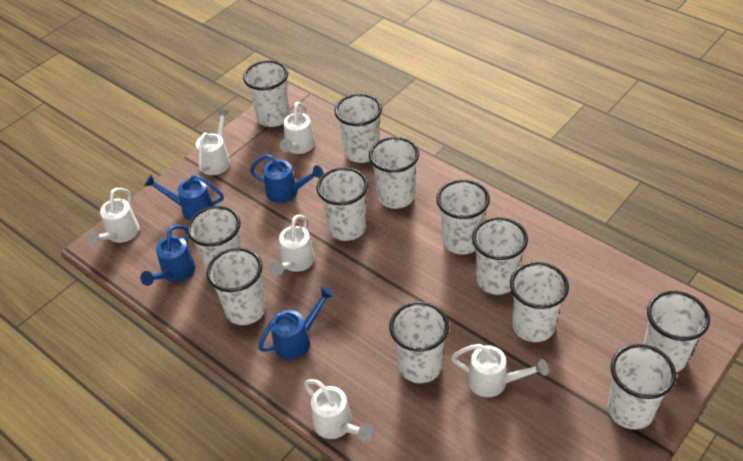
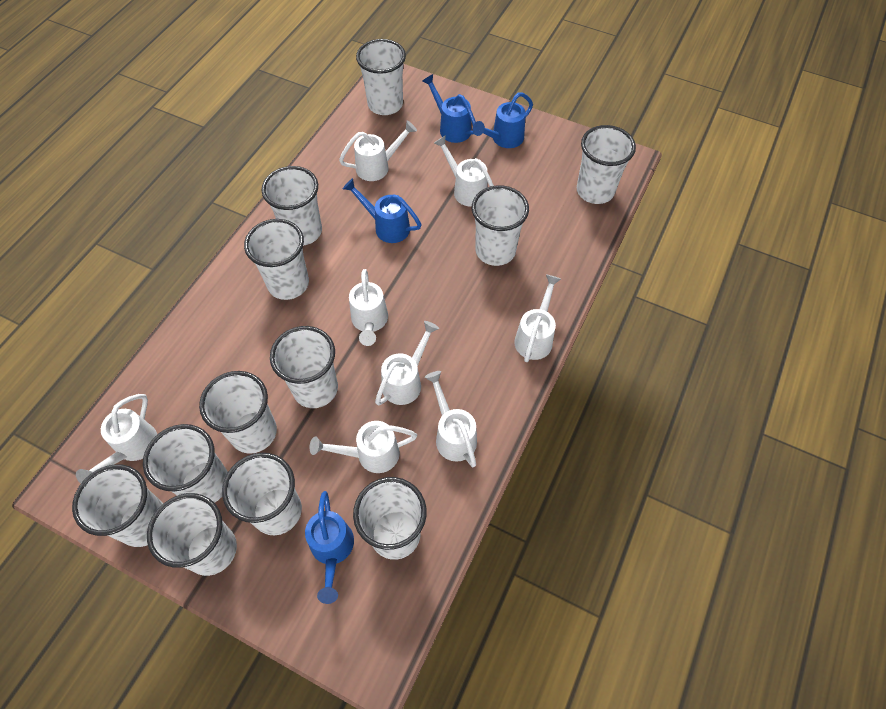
white watering can: 6 -> 8

